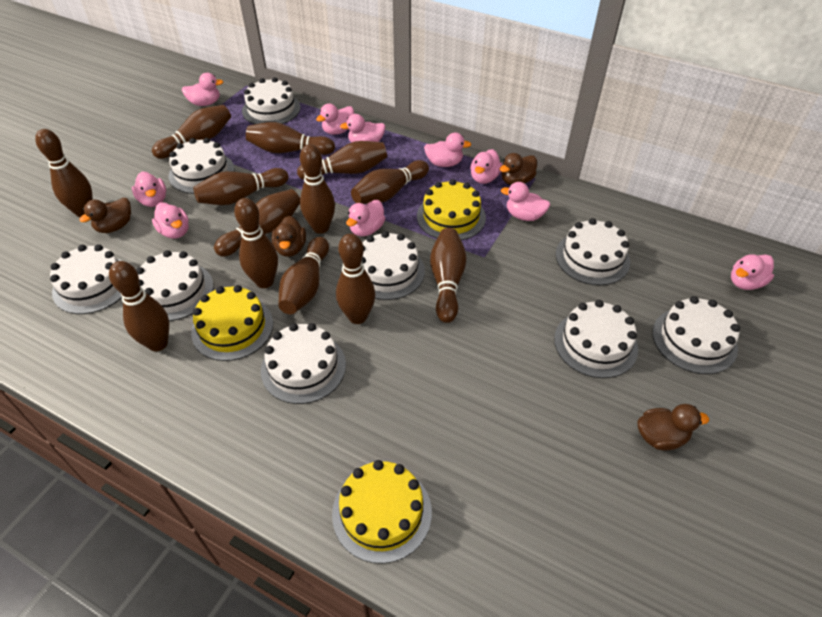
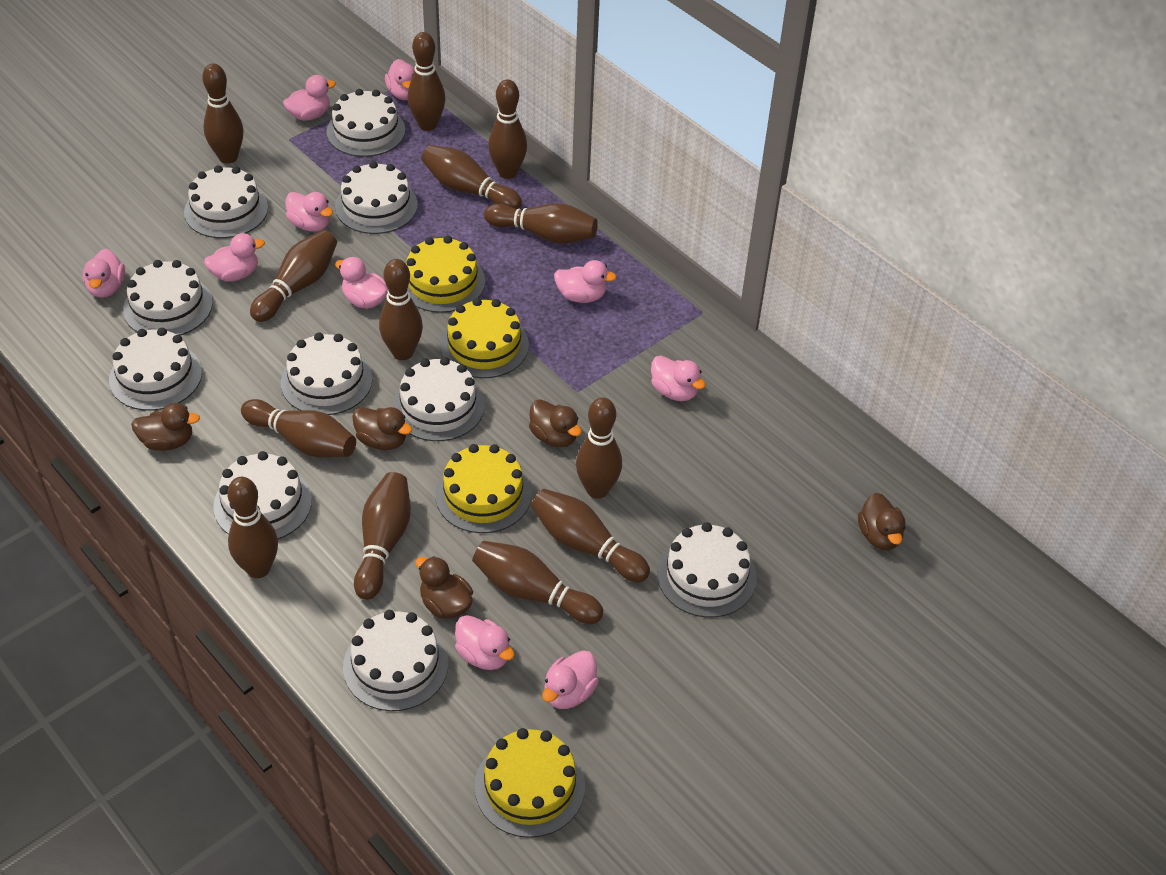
brown duck: 4 -> 5
white cake: 9 -> 10
yellow cake: 3 -> 4

